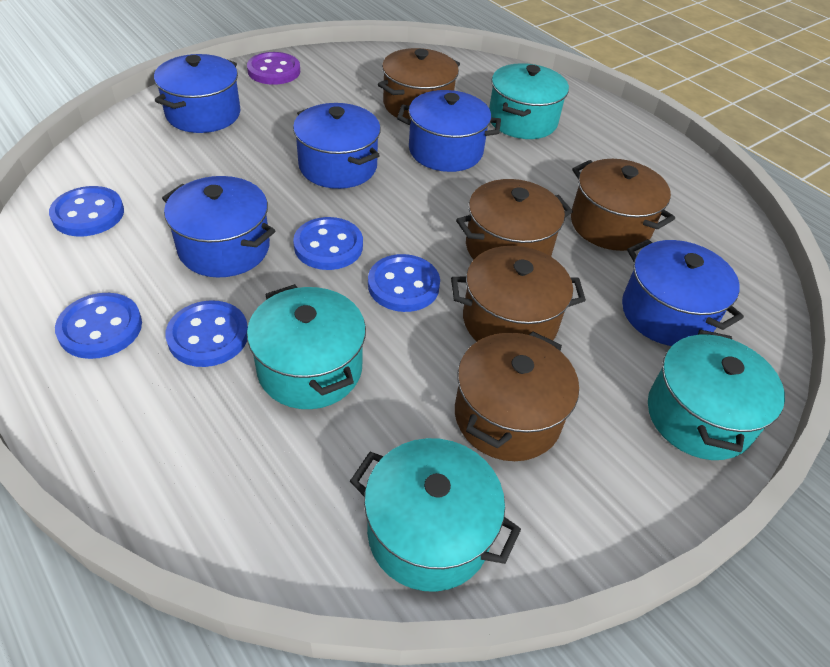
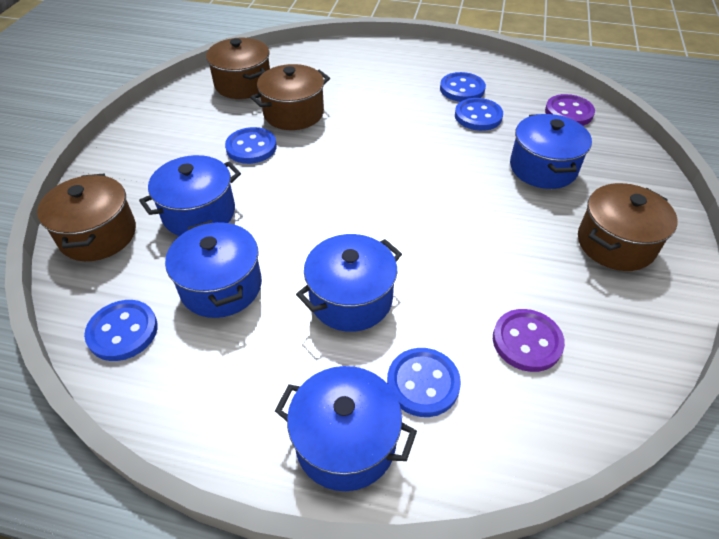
brown pot: 5 -> 4
purple button: 1 -> 2
turquoise pot: 4 -> 0

